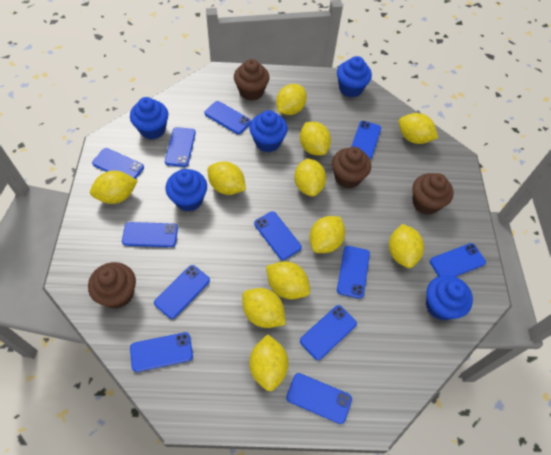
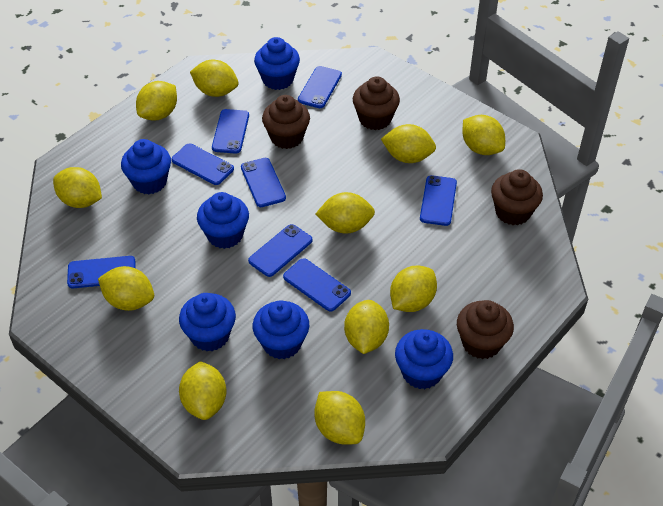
blue cupcake: 5 -> 6
blue phone: 12 -> 8

